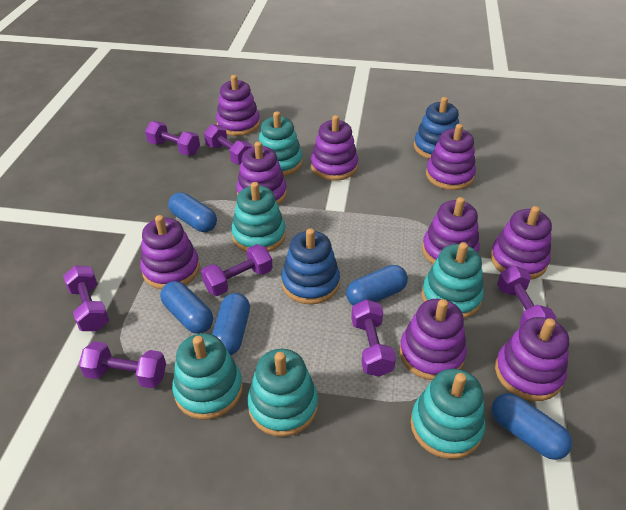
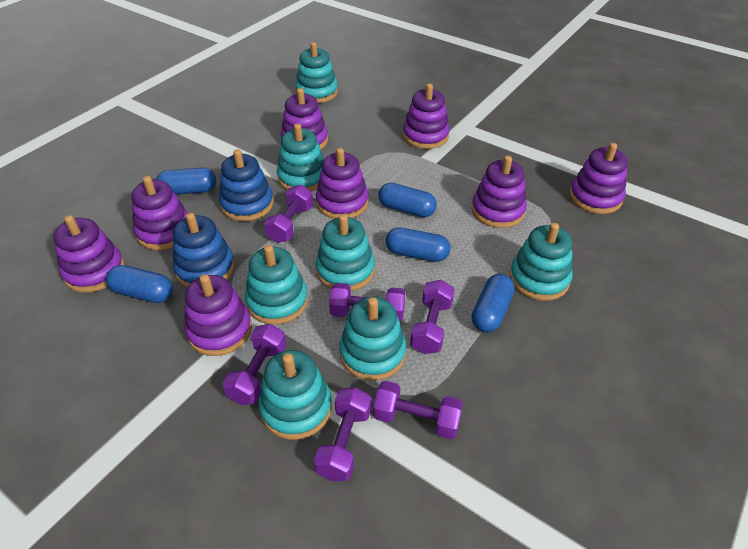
purple dumbbell: 7 -> 6
purple stacking toy: 9 -> 8
turquoise stacking toy: 6 -> 7

